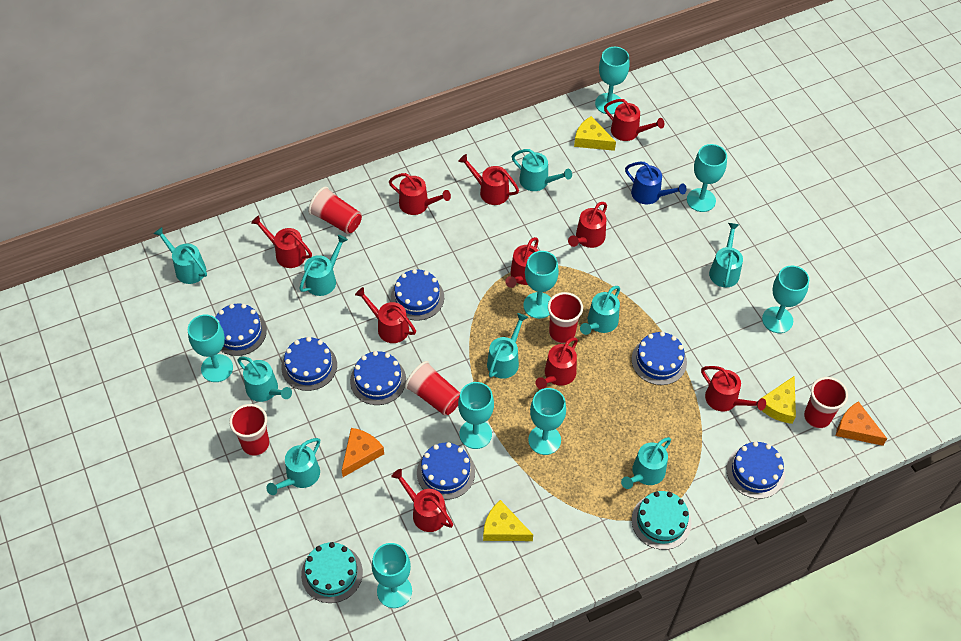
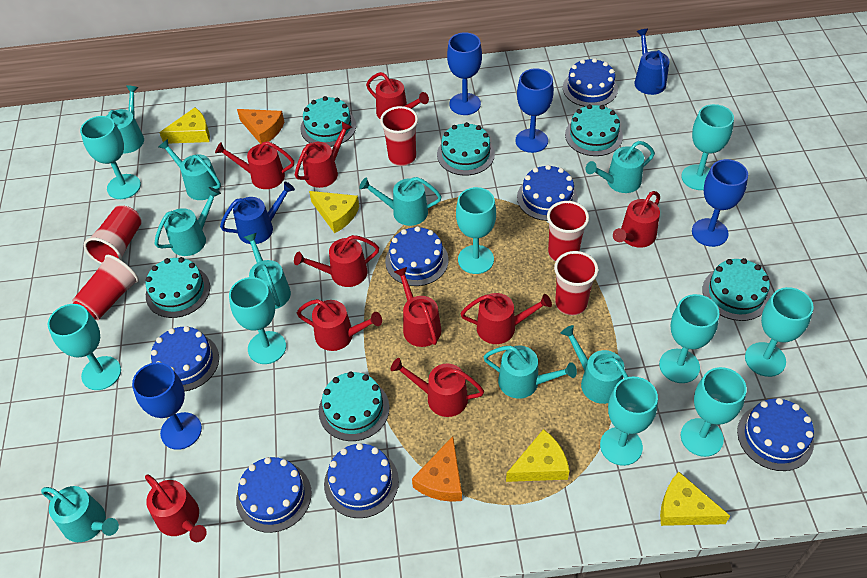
blue goblet: 0 -> 4
blue watering can: 1 -> 2
turquoise cake: 2 -> 6
turquoise goblet: 8 -> 9
yellow cheese: 3 -> 4

